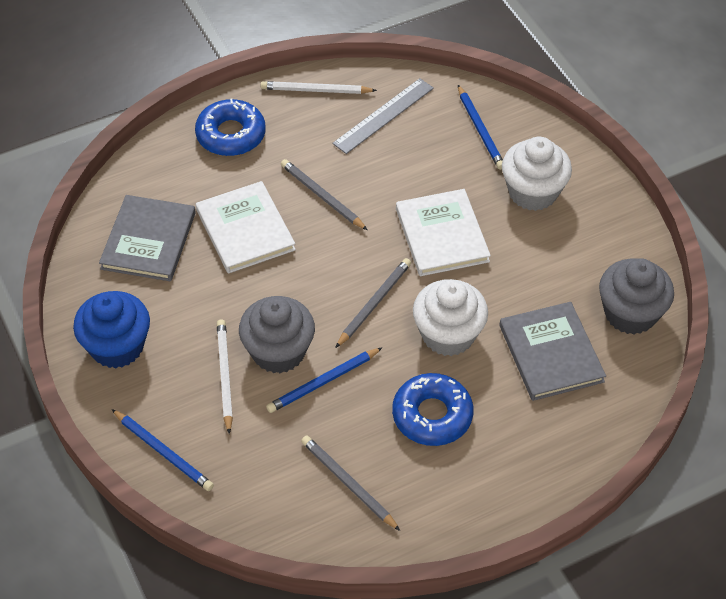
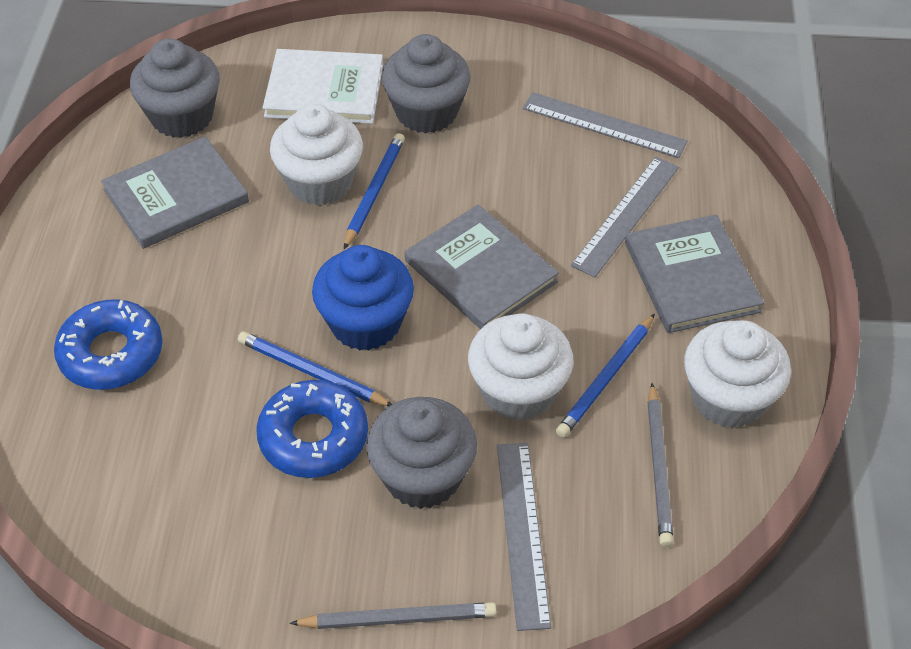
grey book: 2 -> 3
grey cupcake: 2 -> 3
grey pencil: 3 -> 2
grey ruler: 1 -> 3
white book: 2 -> 1
white cupcake: 2 -> 3
white pencil: 2 -> 0

